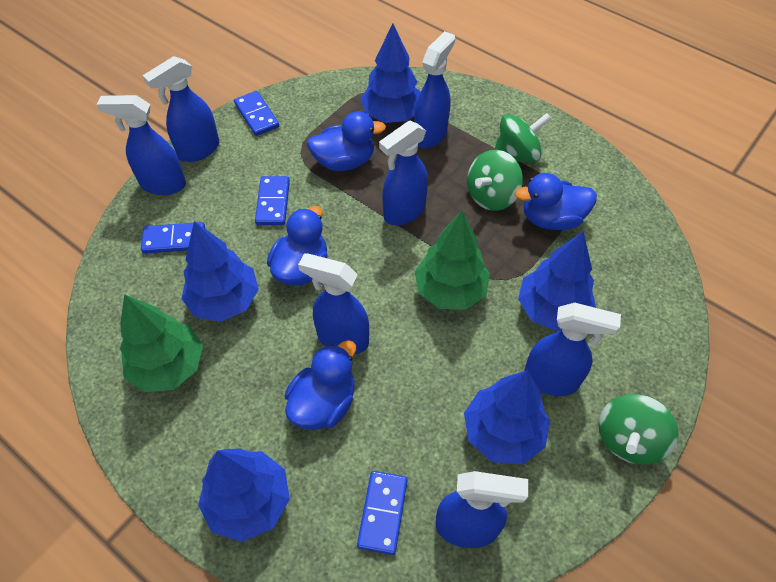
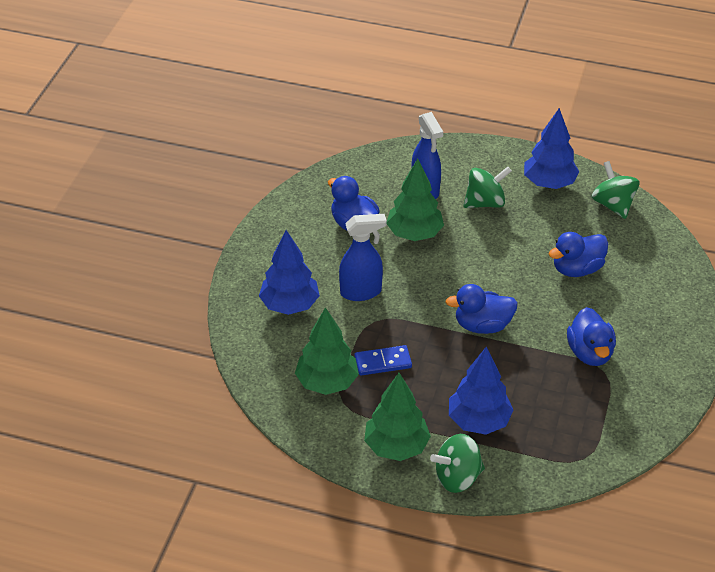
blue domino: 4 -> 1
blue spray bottle: 7 -> 2
blue tree: 5 -> 3
green tree: 2 -> 3

